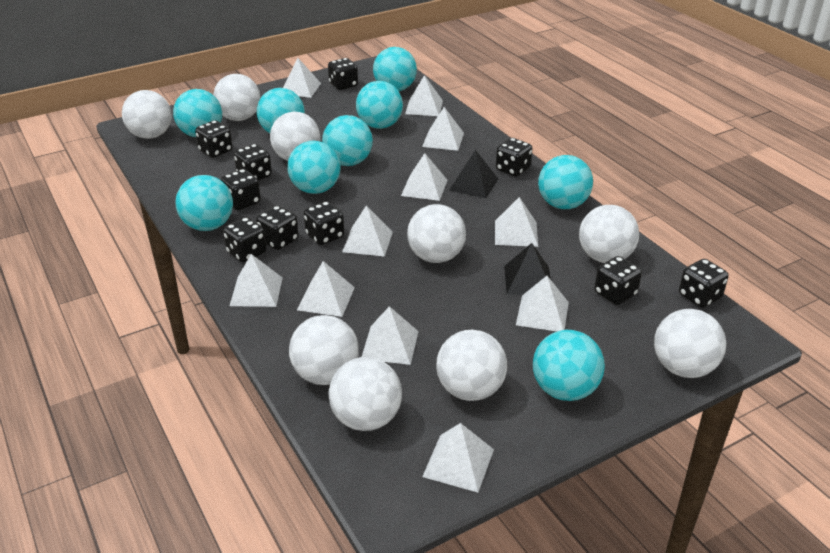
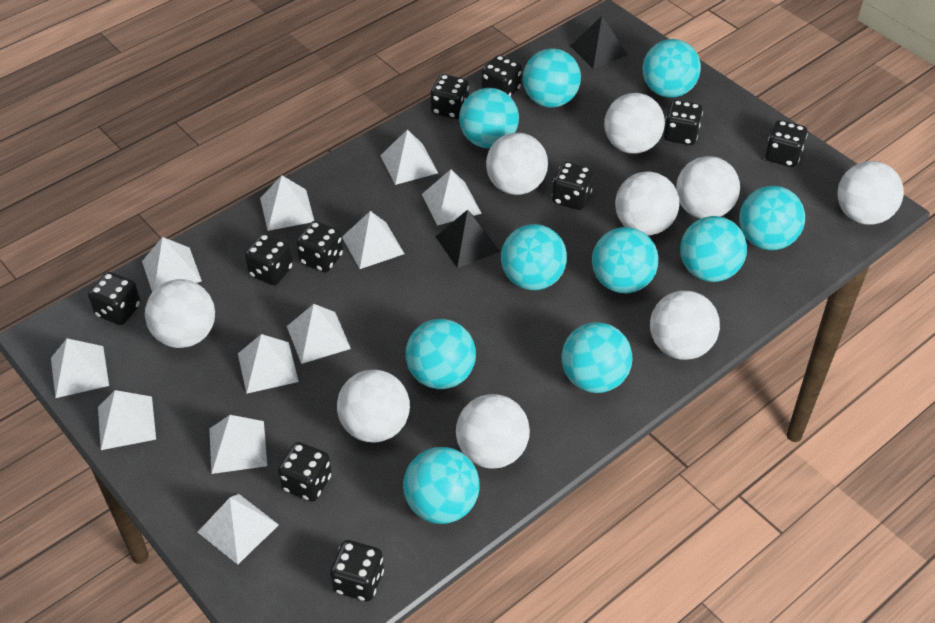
turquoise ball: 9 -> 10

